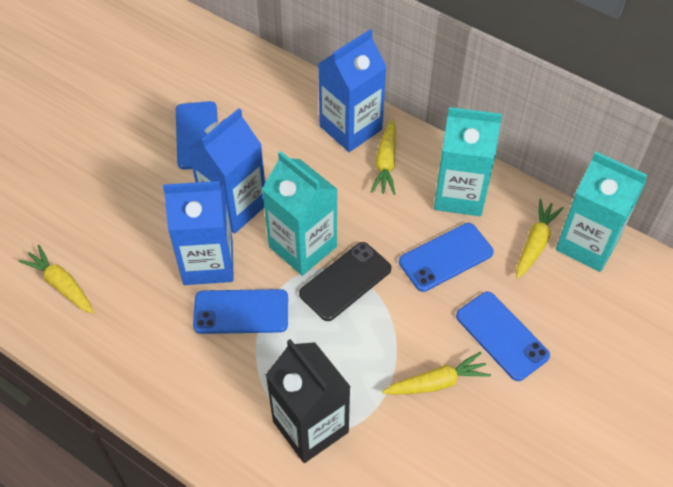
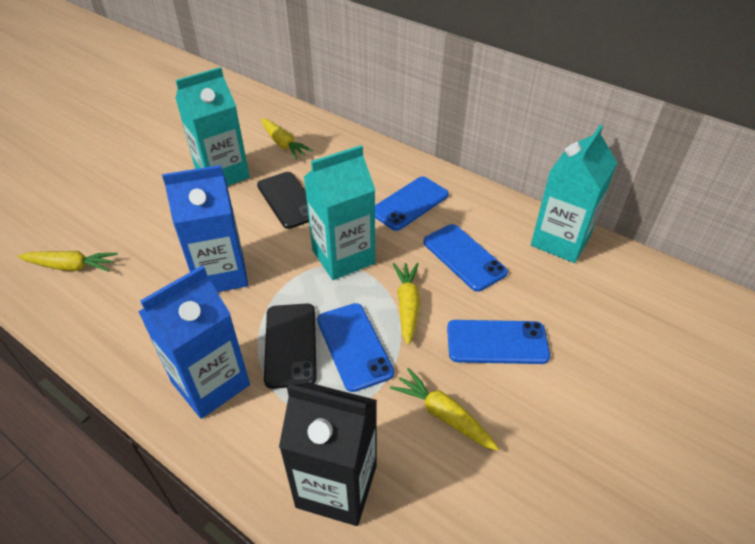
black phone: 1 -> 2
blue carton: 3 -> 2

